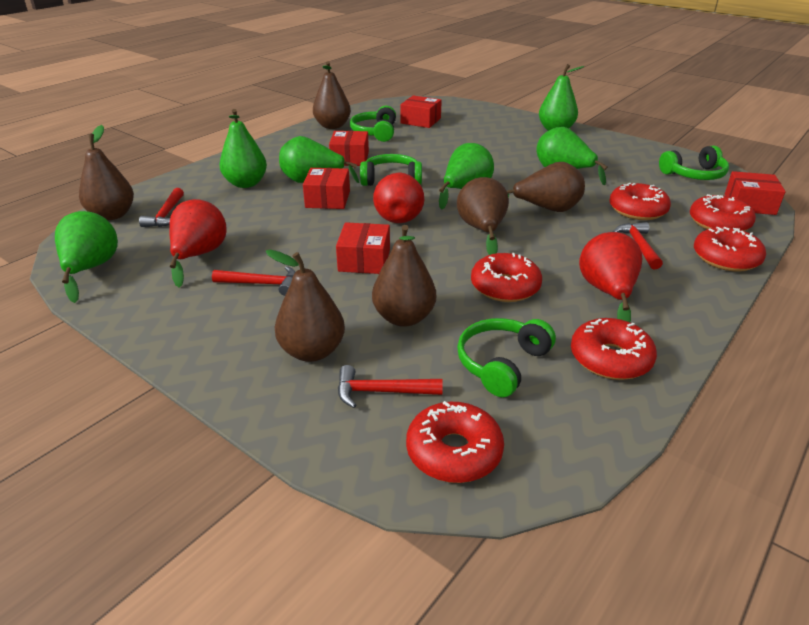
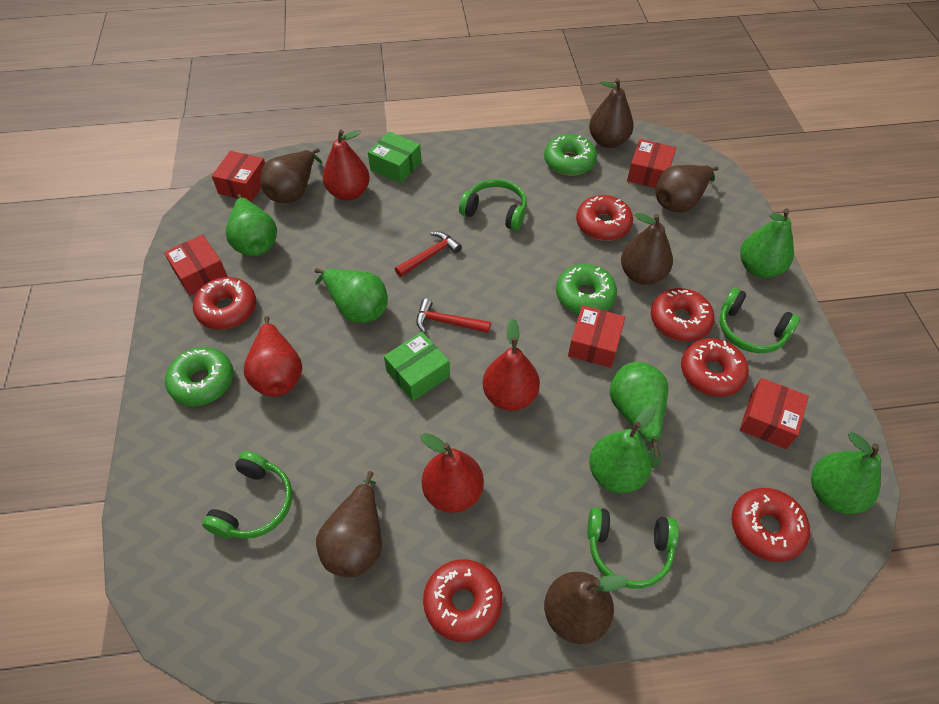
green box: 0 -> 2
green donut: 0 -> 3
red hammer: 4 -> 2
red pear: 3 -> 4

